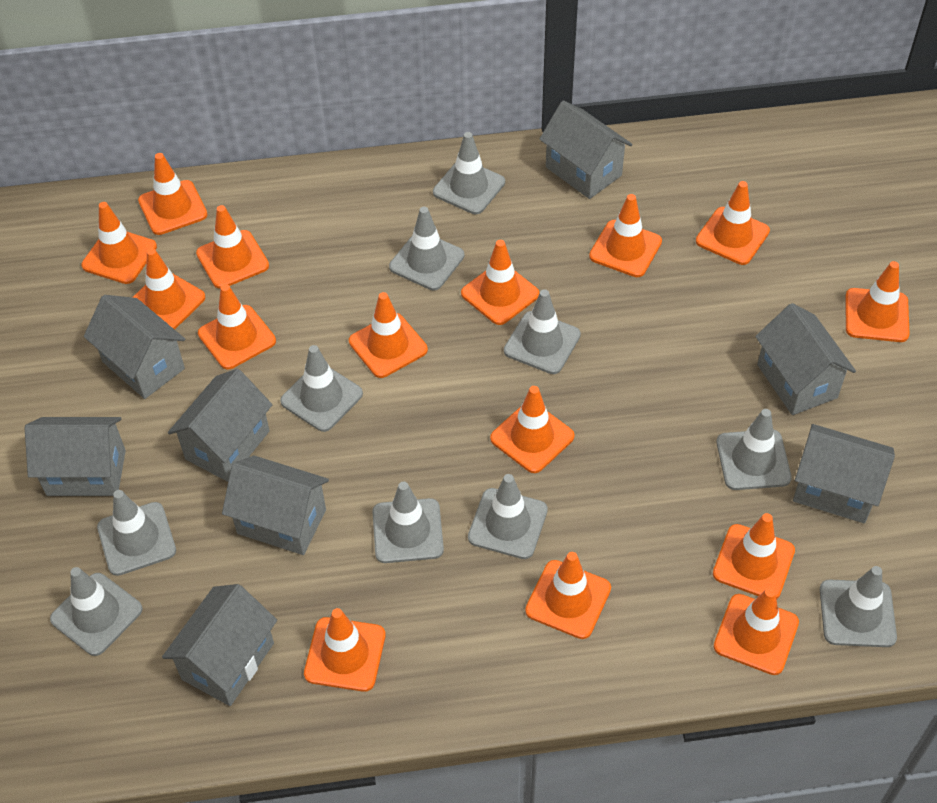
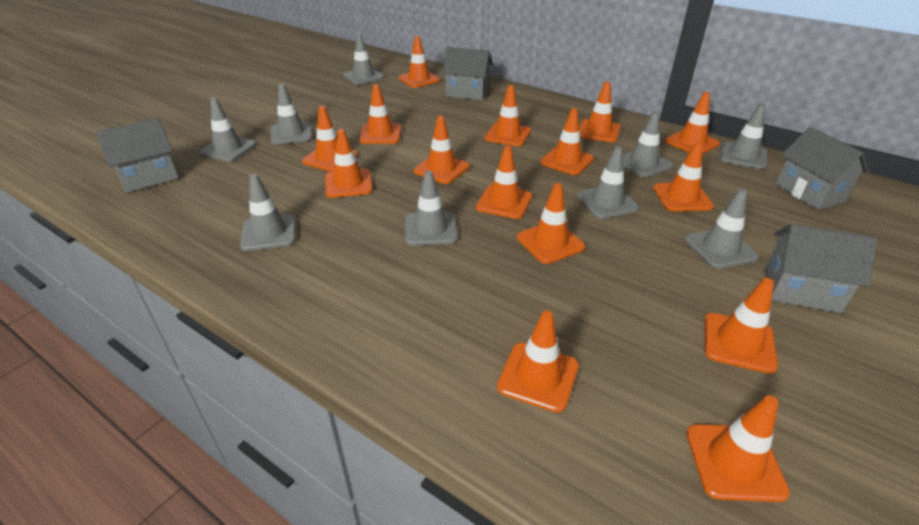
grey house: 8 -> 4
grey traffic cone: 10 -> 9

